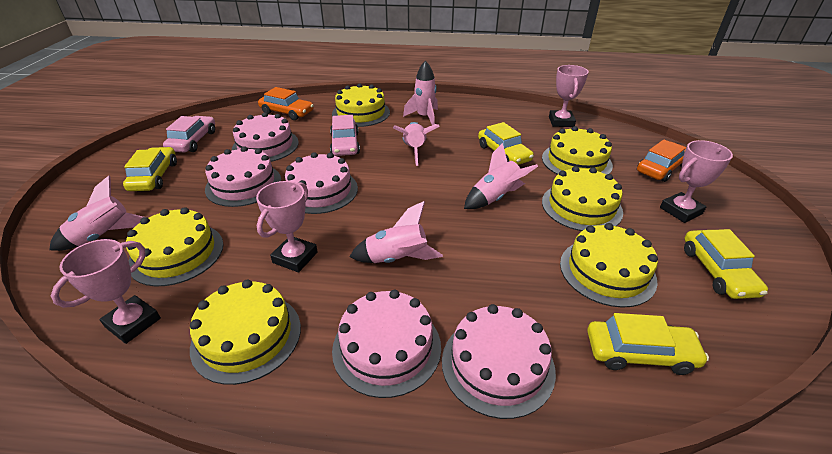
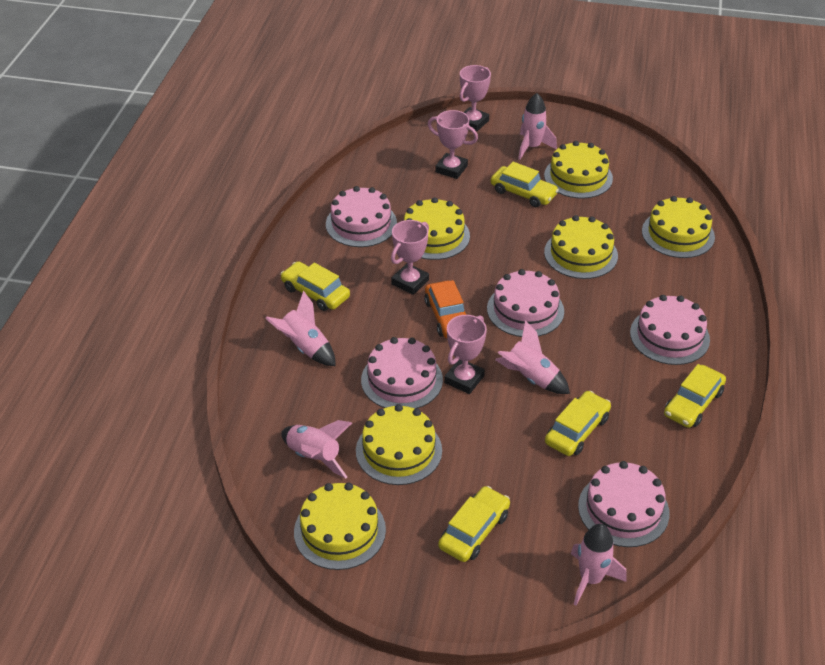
orange car: 2 -> 1
pink car: 2 -> 0
yellow car: 4 -> 5

